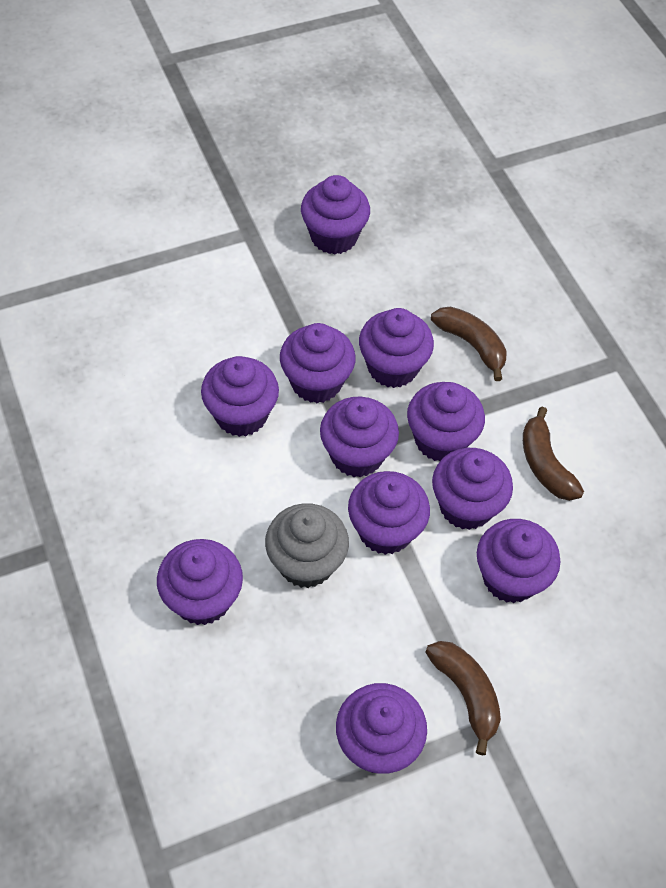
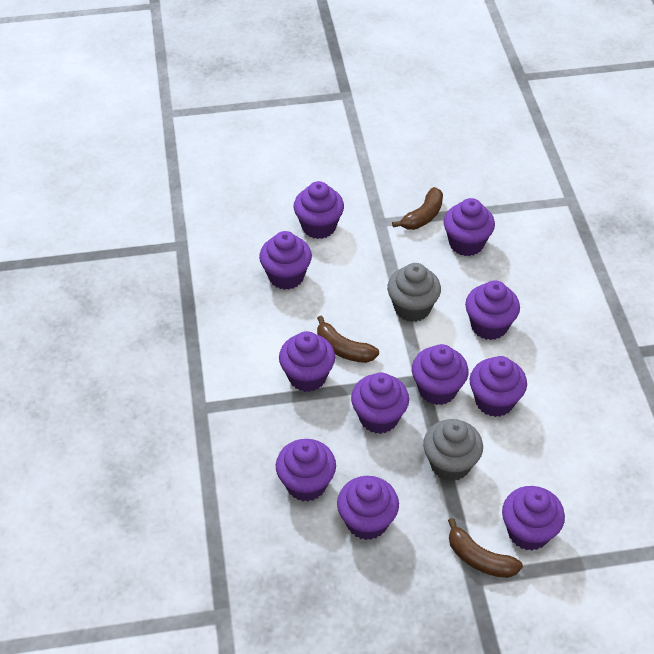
grey cupcake: 1 -> 2

